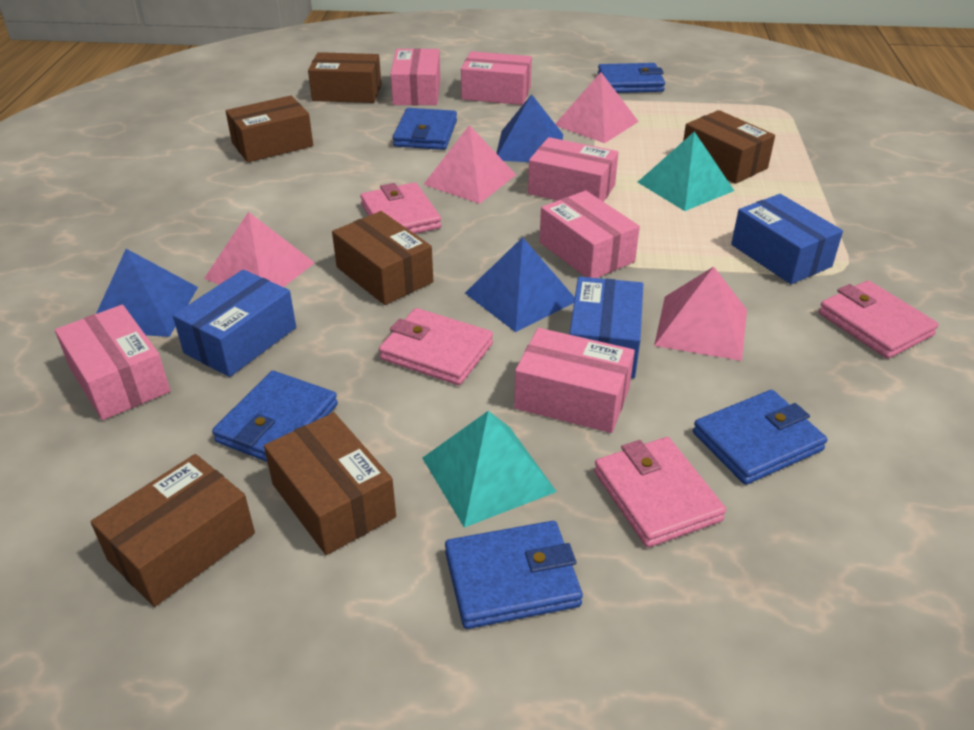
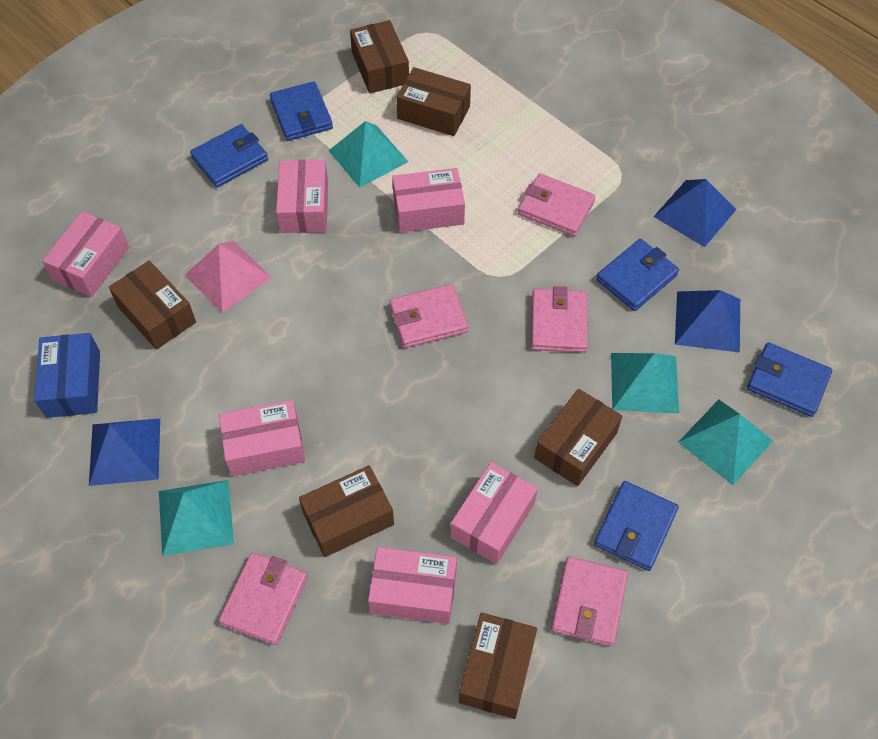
blue box: 3 -> 1
pink pyramid: 4 -> 1
pink wallet: 4 -> 5
turquoise pyramid: 2 -> 4

